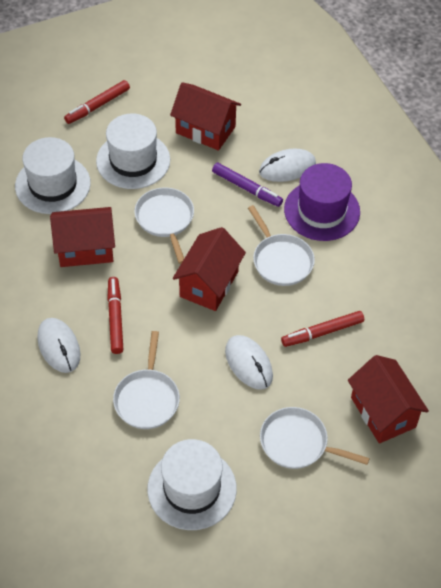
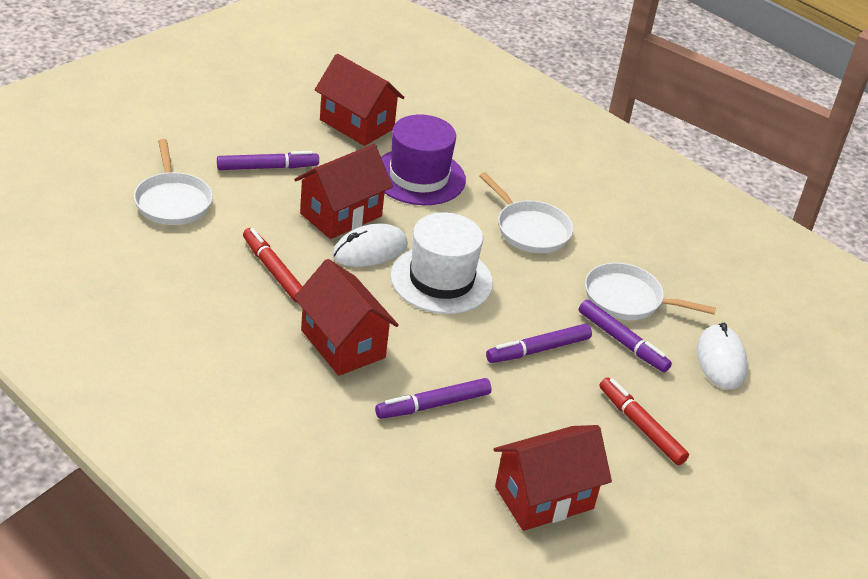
purple marker: 1 -> 4
red marker: 3 -> 2
white hat: 3 -> 1
white mouse: 3 -> 2
white pan: 4 -> 3

